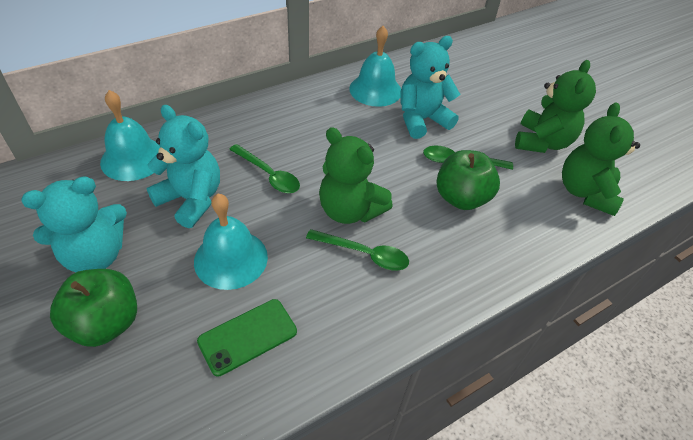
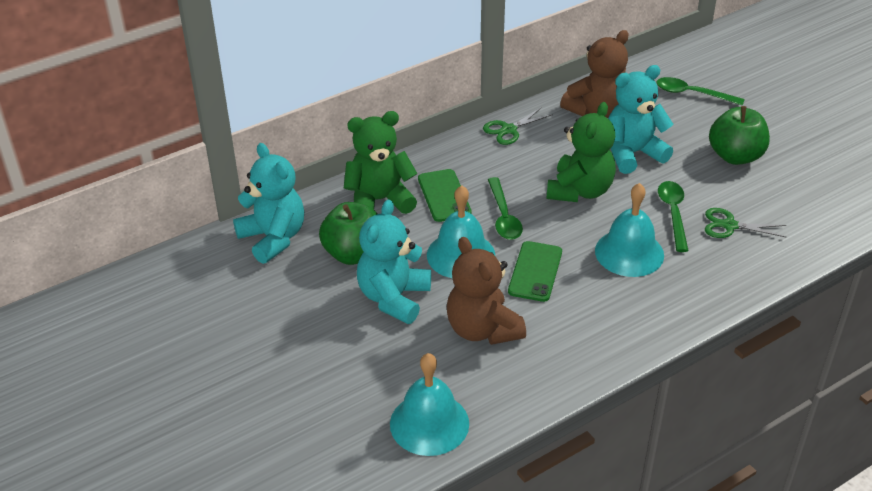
brown teddy bear: 0 -> 2
green phone: 1 -> 2
green scissors: 0 -> 2
green teddy bear: 3 -> 2

